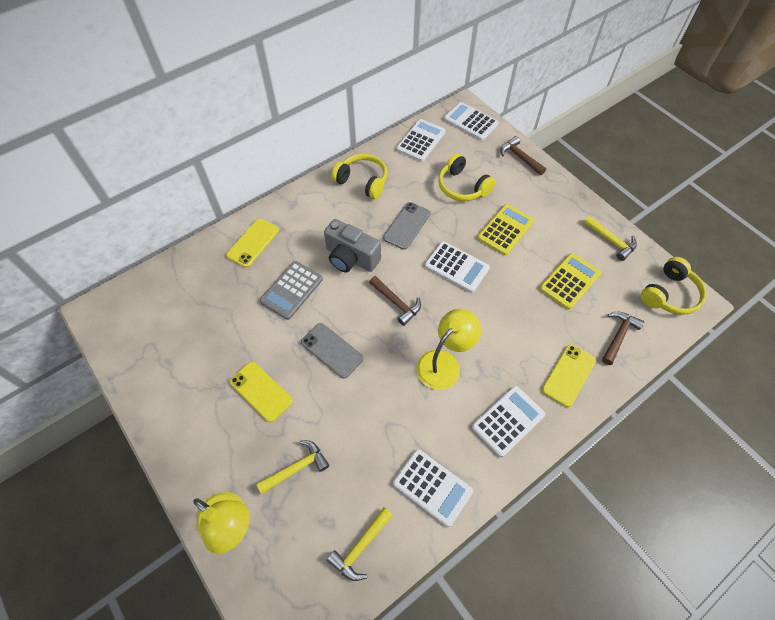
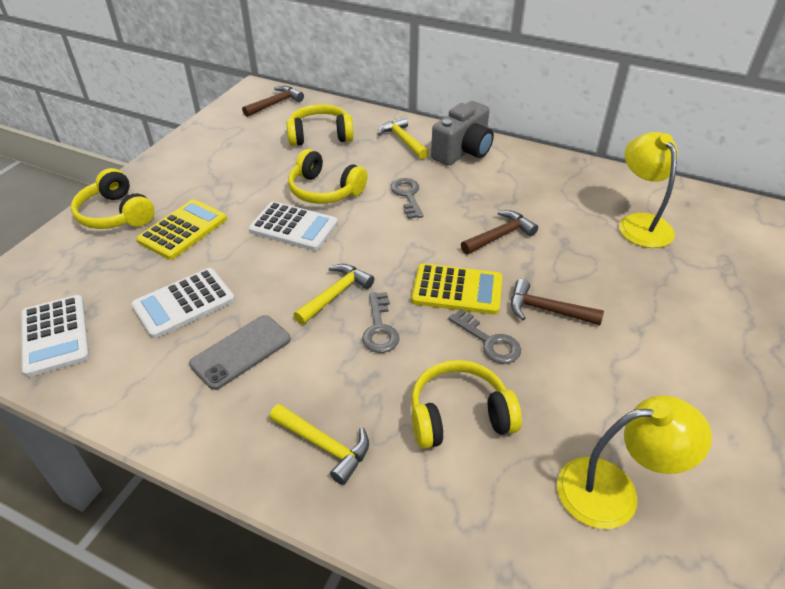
grey calculator: 1 -> 0
grey key: 0 -> 3
grey phone: 2 -> 1
white calculator: 5 -> 3
yellow headphones: 3 -> 4
yellow phone: 3 -> 0

